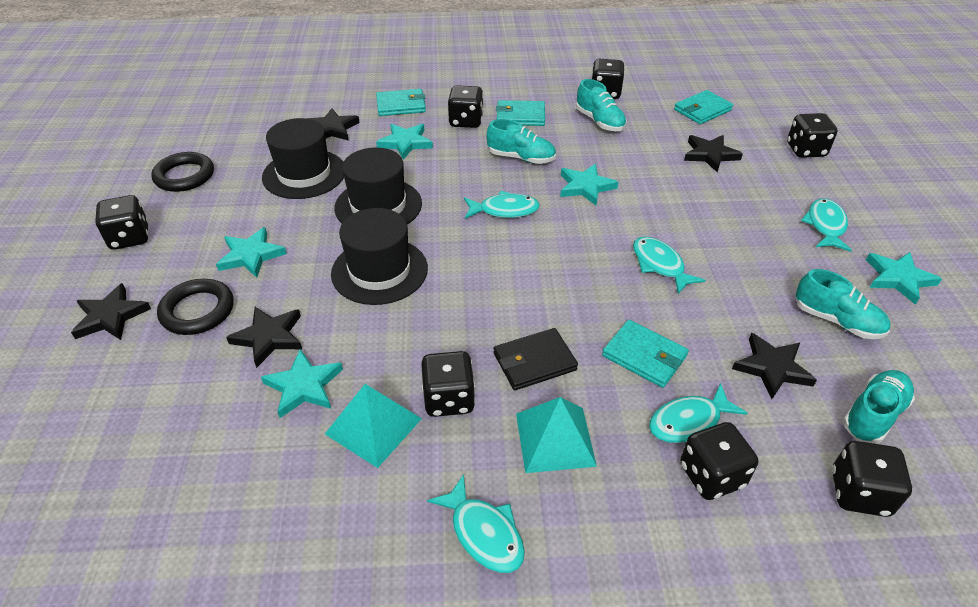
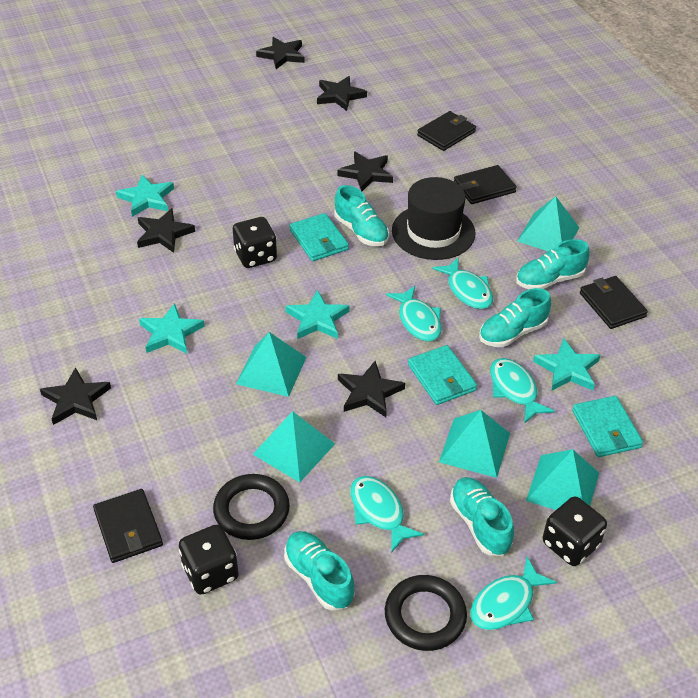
black dice: 7 -> 3
black hat: 3 -> 1
black star: 5 -> 6
black wallet: 1 -> 4
turquoise pyramid: 2 -> 5
turquoise shoe: 4 -> 5
turquoise star: 5 -> 4
turquoise wallet: 4 -> 3

